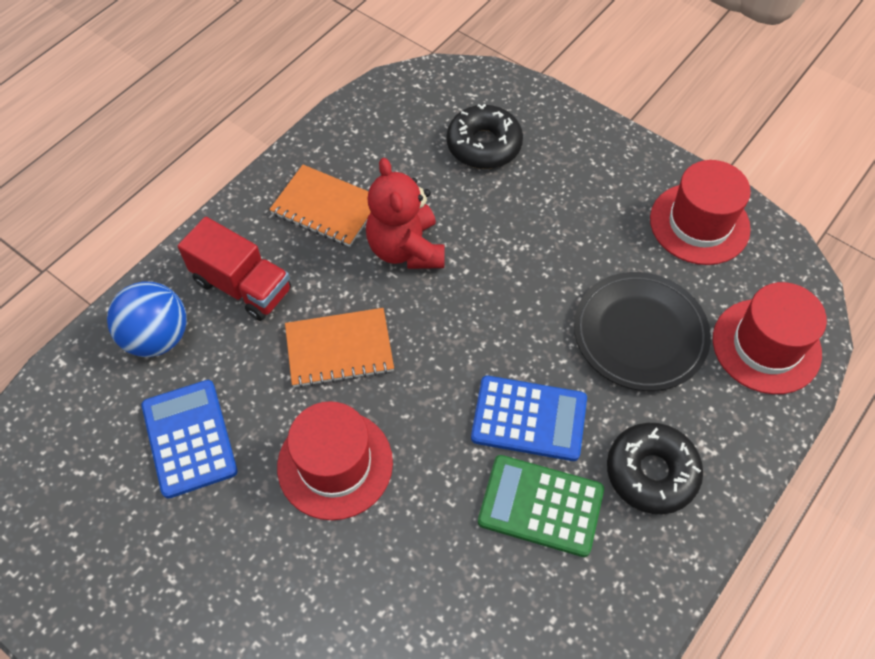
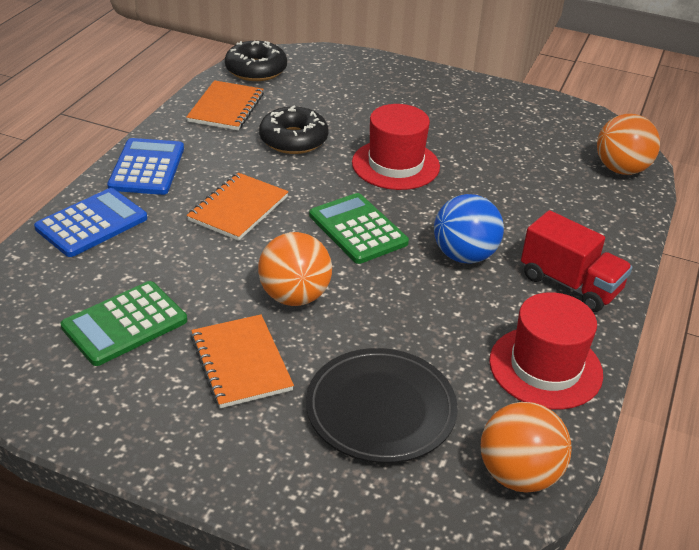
green calculator: 1 -> 2
orange ball: 0 -> 3
orange notebook: 2 -> 3
red hat: 3 -> 2
red teddy bear: 1 -> 0

